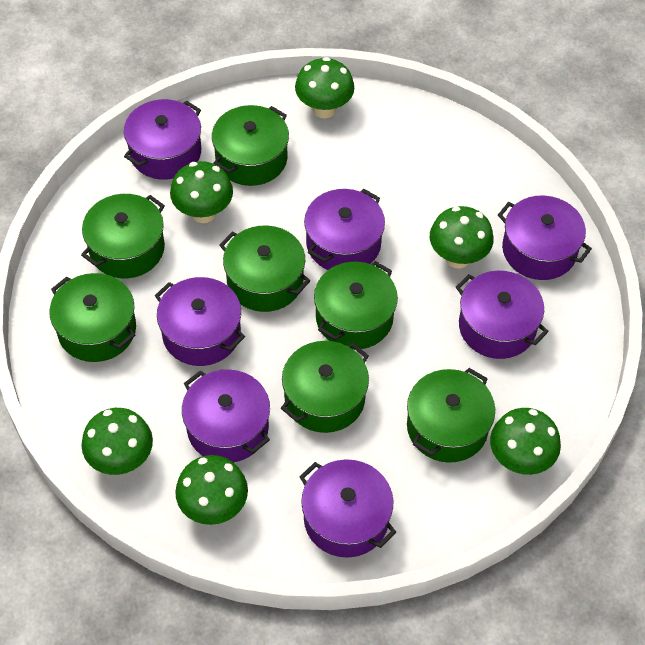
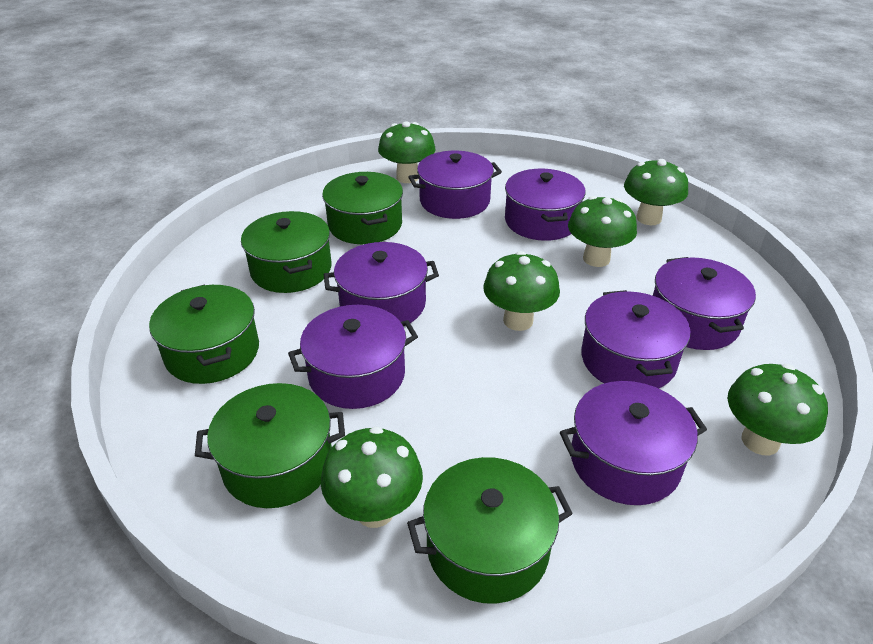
green pot: 7 -> 5

